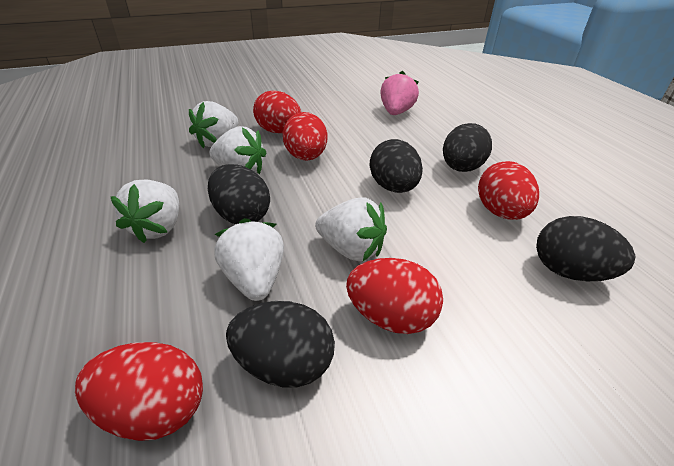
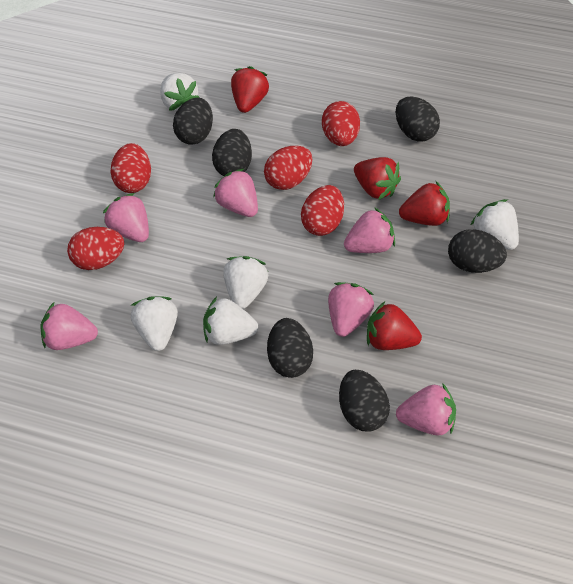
black egg: 5 -> 6
pink strawberry: 1 -> 6
red strawberry: 0 -> 4

